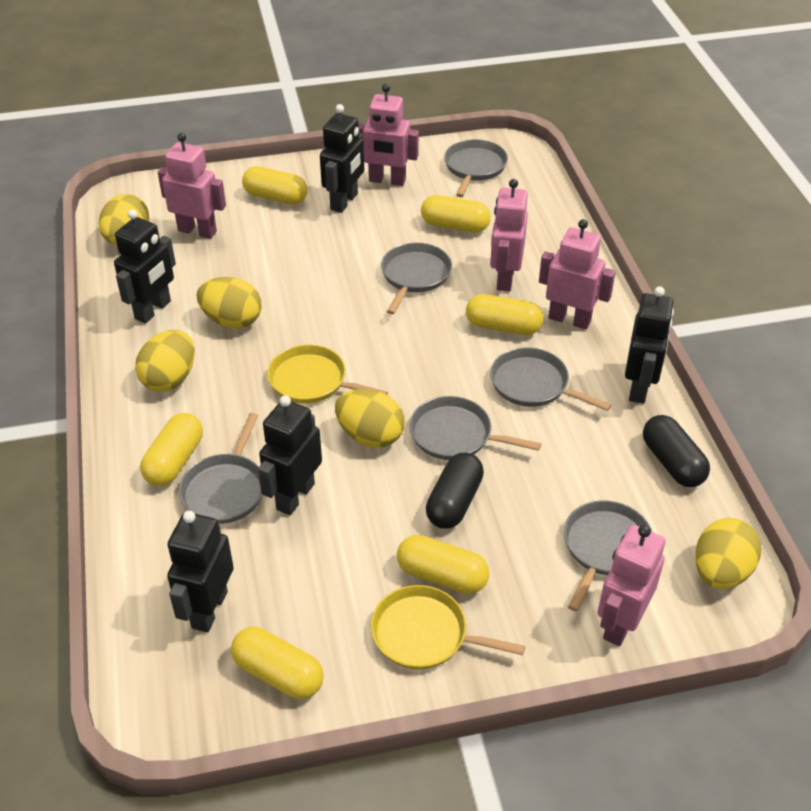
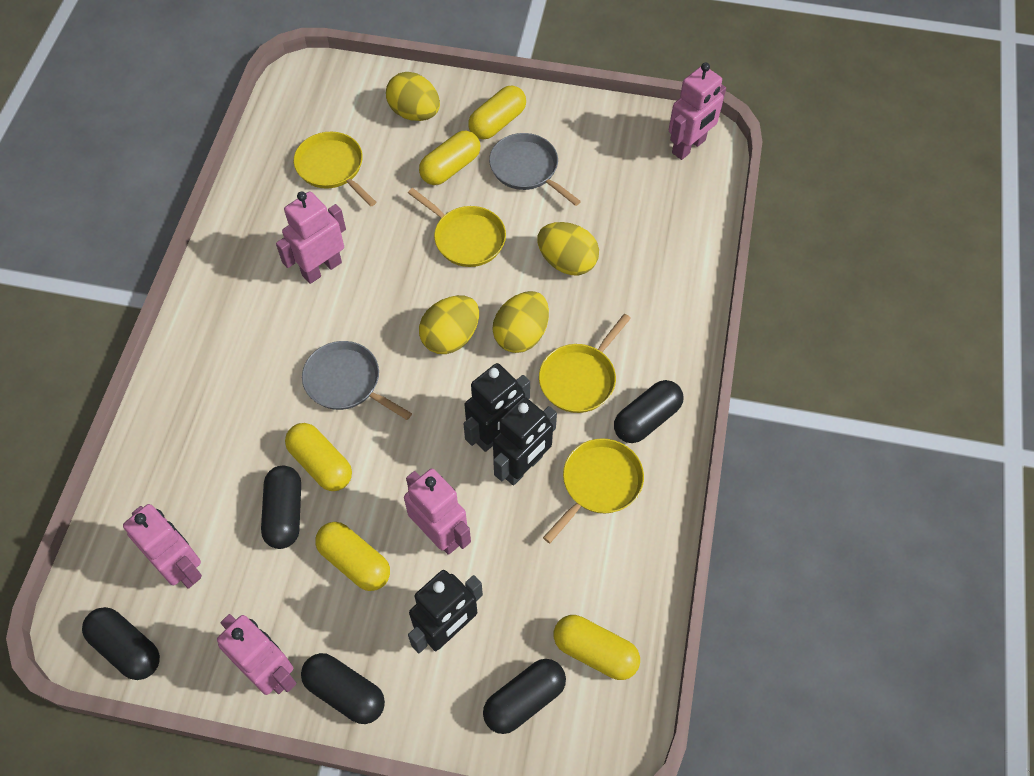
black capsule: 2 -> 5
black robot: 5 -> 3
grey pan: 6 -> 2
yellow capsule: 6 -> 5
yellow egg: 5 -> 4
yellow pan: 2 -> 4

